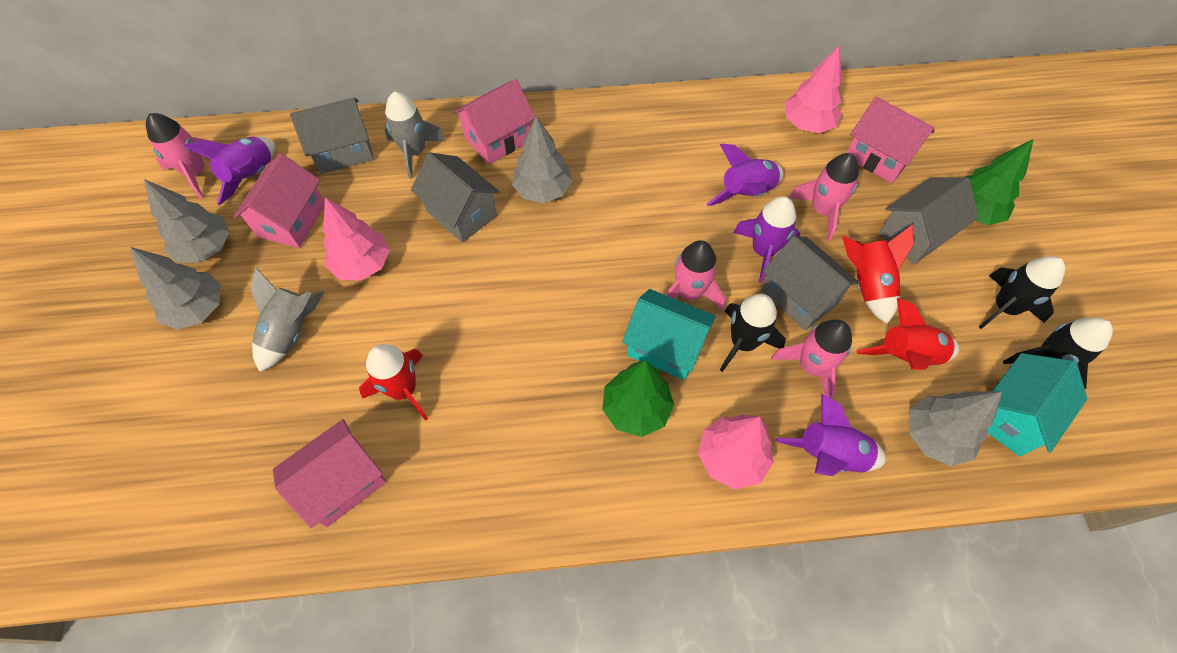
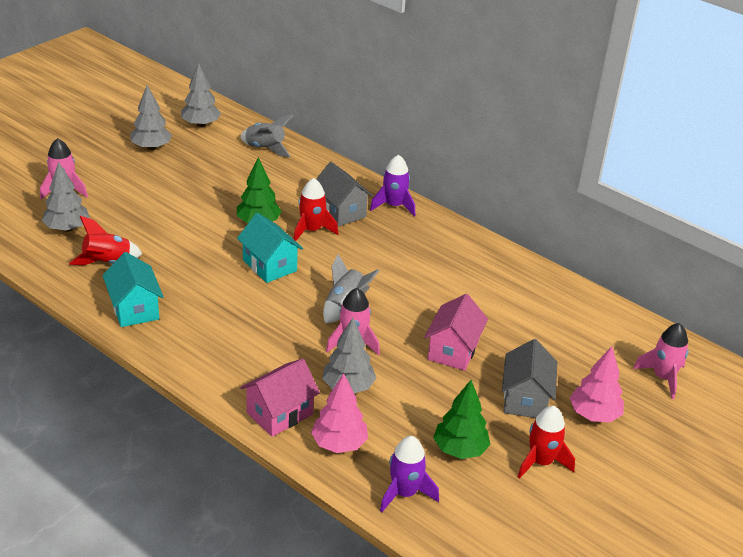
black rocket: 3 -> 0
grey house: 4 -> 2
pink house: 4 -> 2
pink rocket: 4 -> 3
pink tree: 3 -> 2
purple rocket: 4 -> 2

